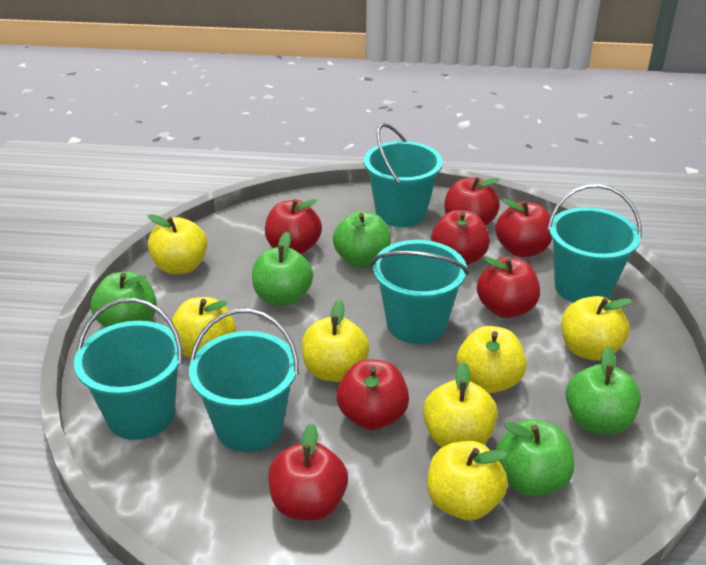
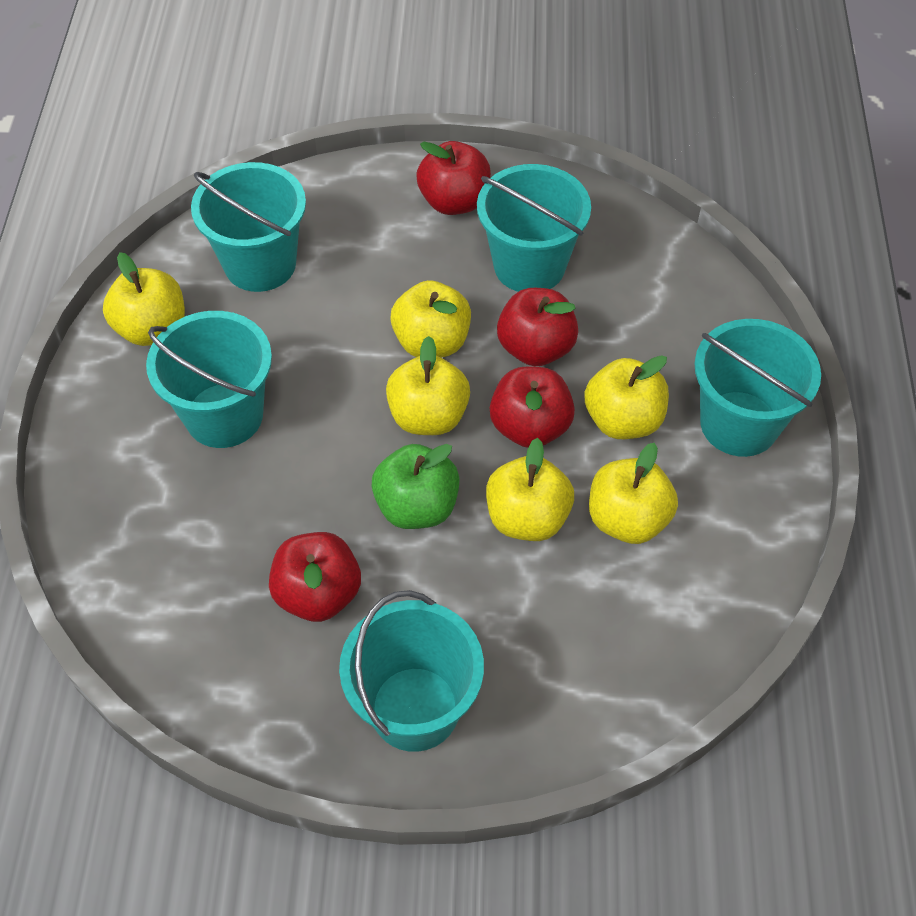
green apple: 5 -> 1
red apple: 7 -> 4
yellow apple: 7 -> 6

